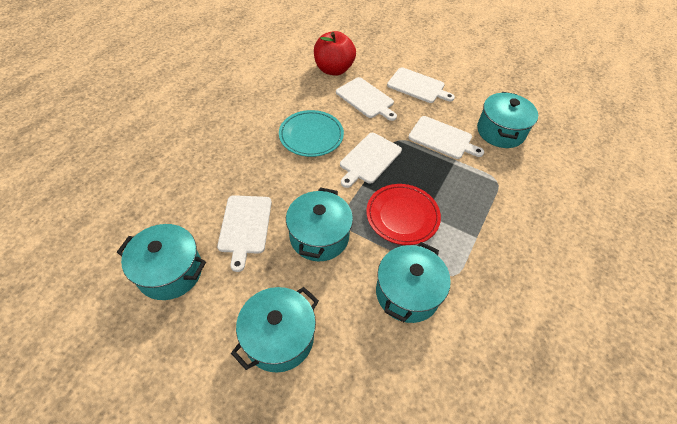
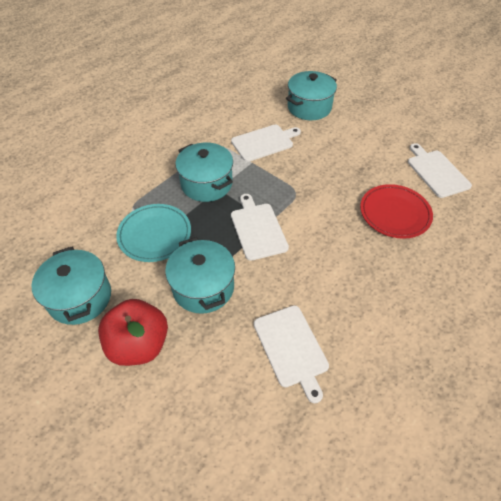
turquoise pot: 5 -> 4
white cutting board: 5 -> 4

